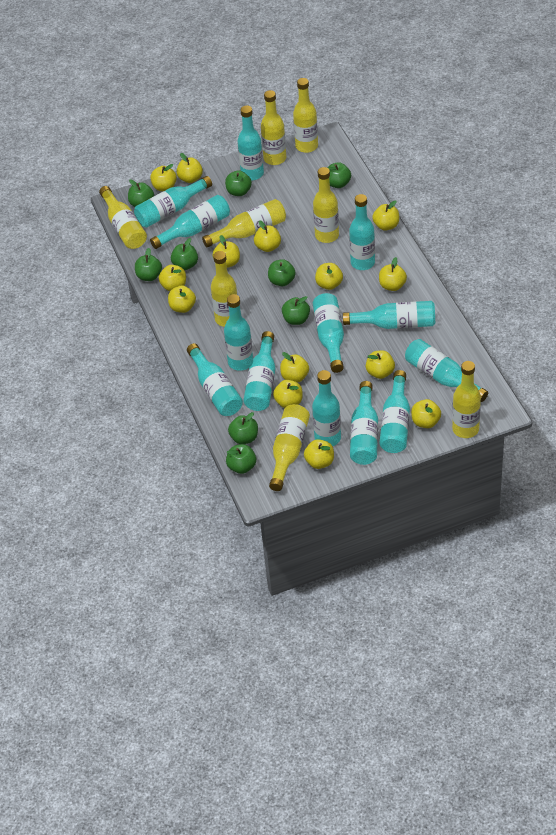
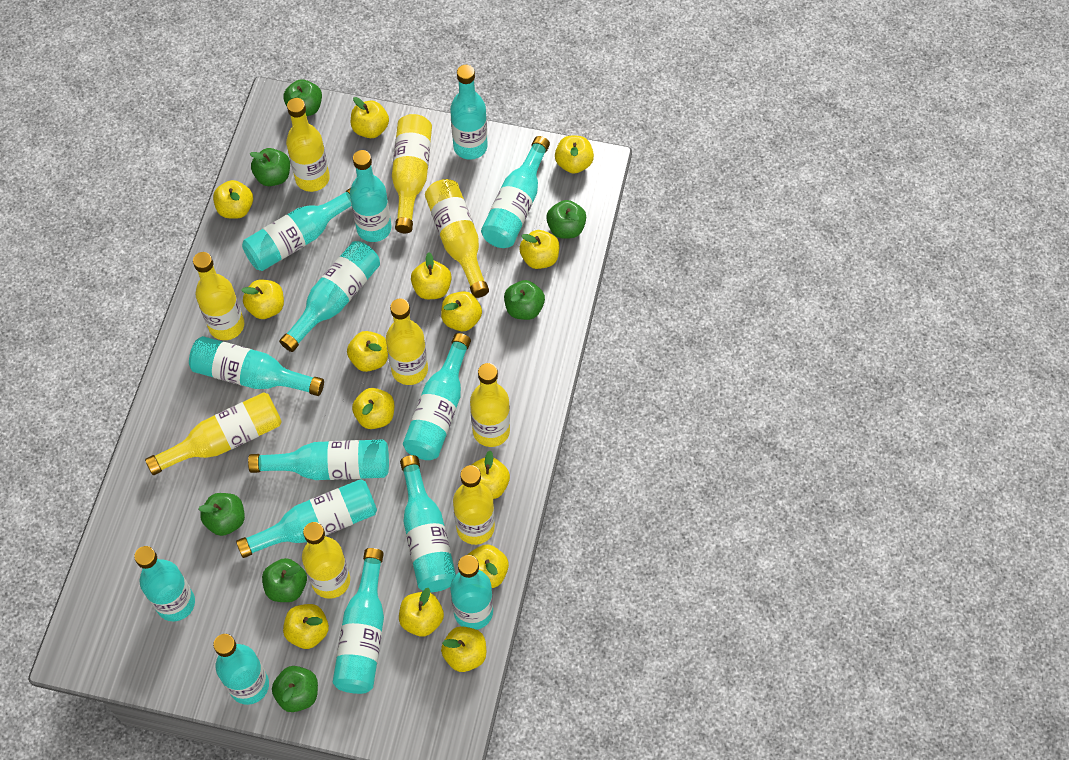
green apple: 9 -> 7
turquoise bottle: 13 -> 14
yellow bottle: 8 -> 9

